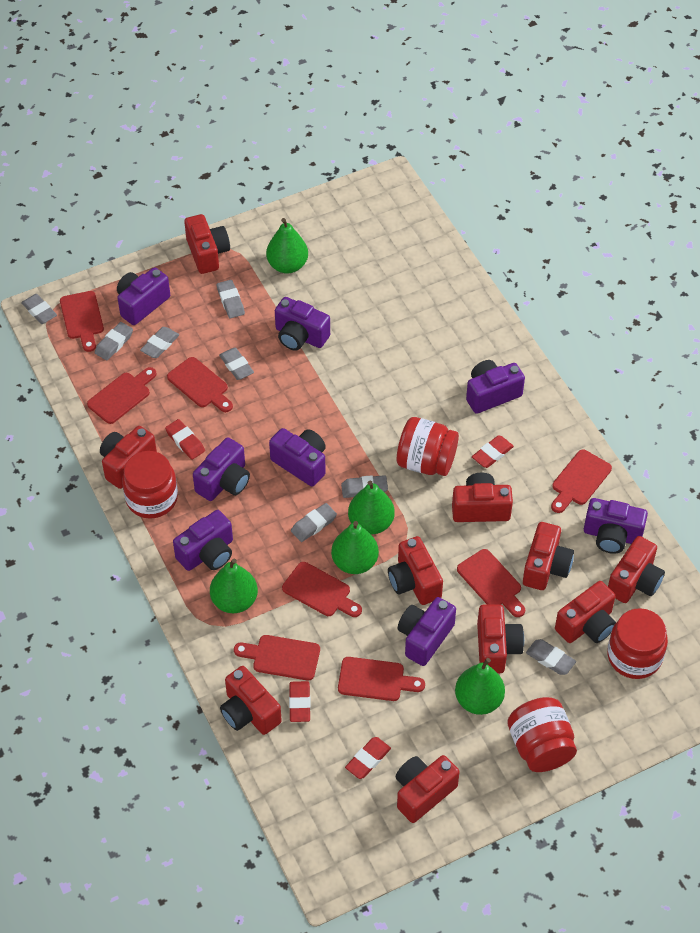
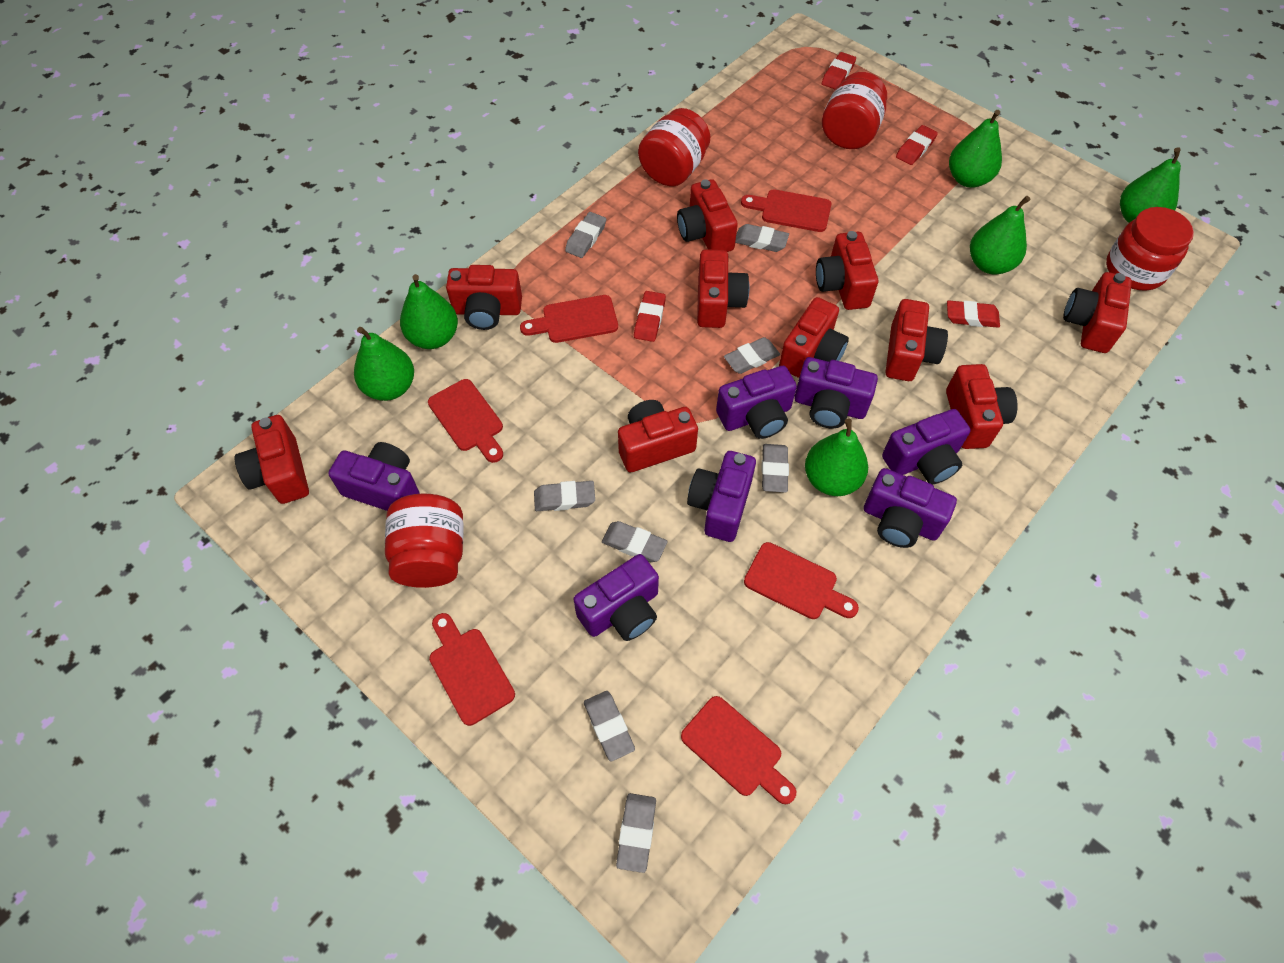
green pear: 5 -> 6
purple camera: 8 -> 7
red cutting board: 8 -> 6

